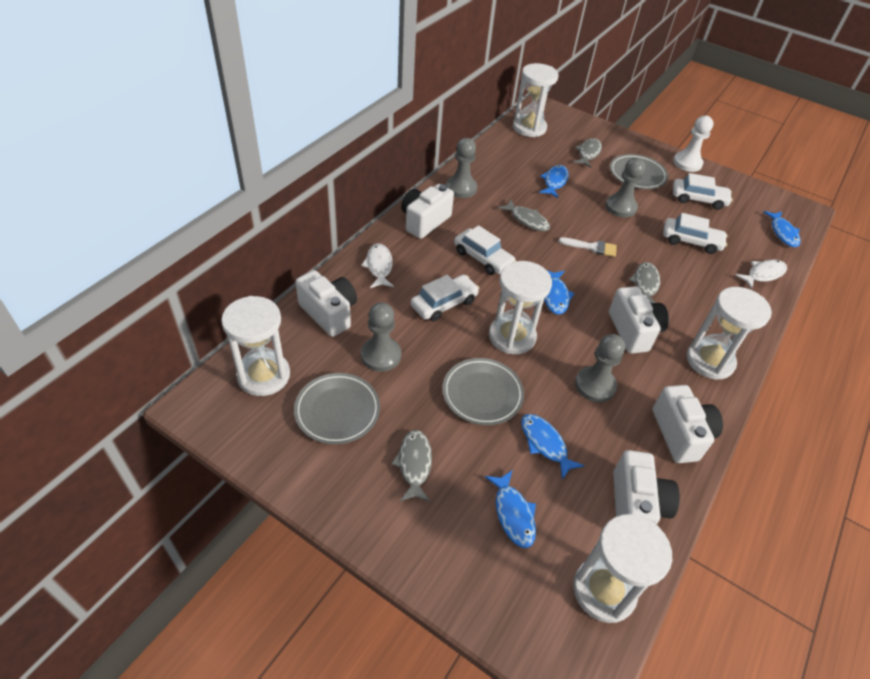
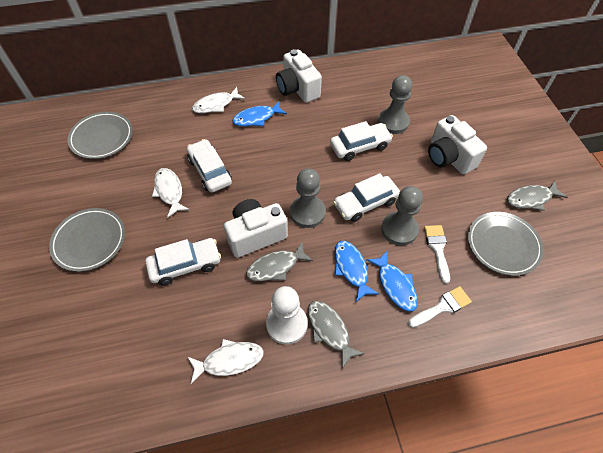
blue fish: 5 -> 3
grey fish: 4 -> 3
grey pawn: 4 -> 3
white brush: 1 -> 2
white camera: 5 -> 3
white fish: 2 -> 3
white hourglass: 5 -> 0

